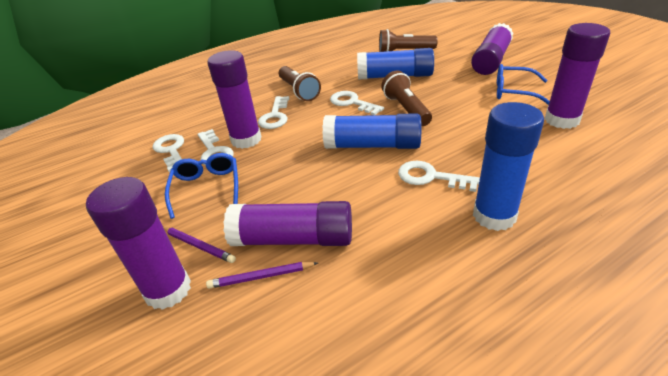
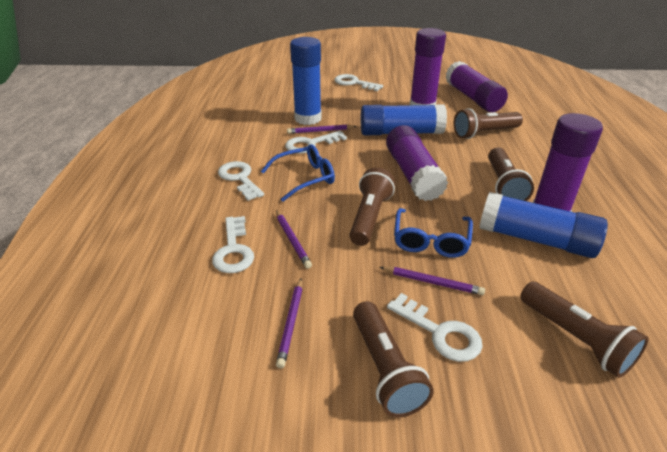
brown flashlight: 3 -> 5
purple glue stick: 5 -> 4
purple pencil: 2 -> 4

